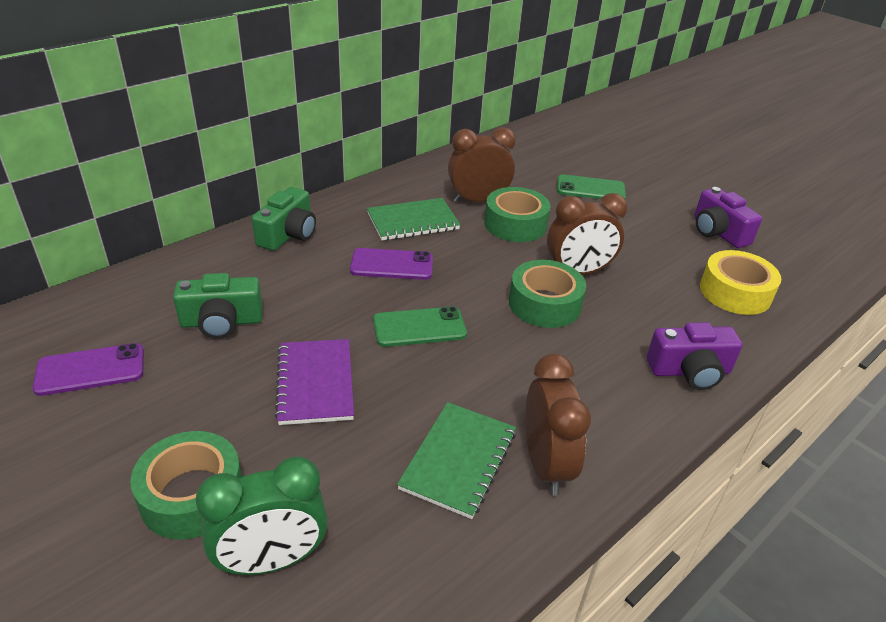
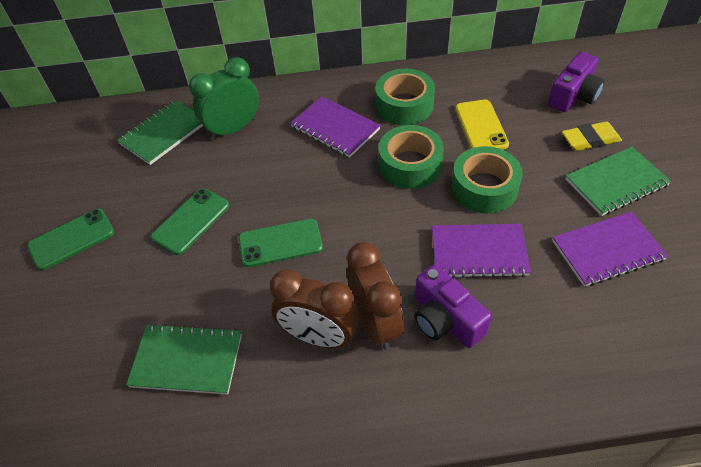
brown clock: 3 -> 2
green camera: 2 -> 0
green notebook: 2 -> 3
green phone: 2 -> 3
purple notebook: 1 -> 3
purple phone: 2 -> 0
yellow eraser: 0 -> 1
yellow phone: 0 -> 1
yellow tape: 1 -> 0

